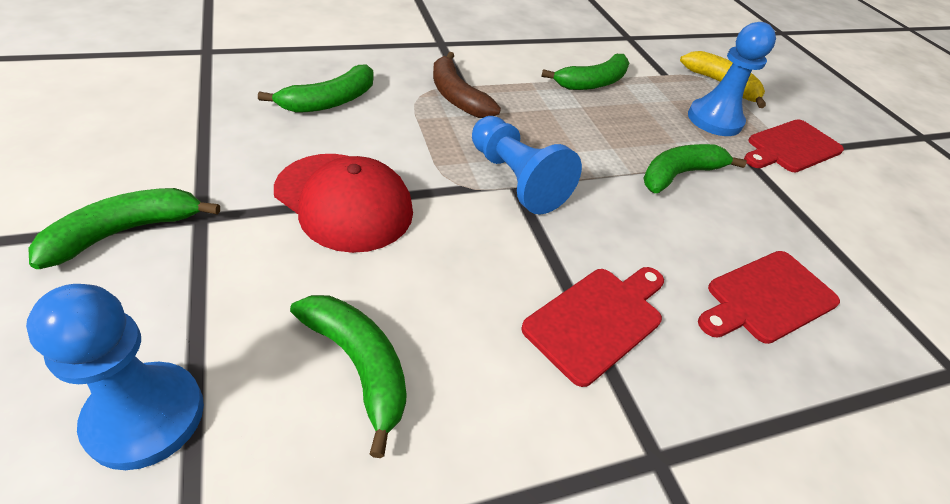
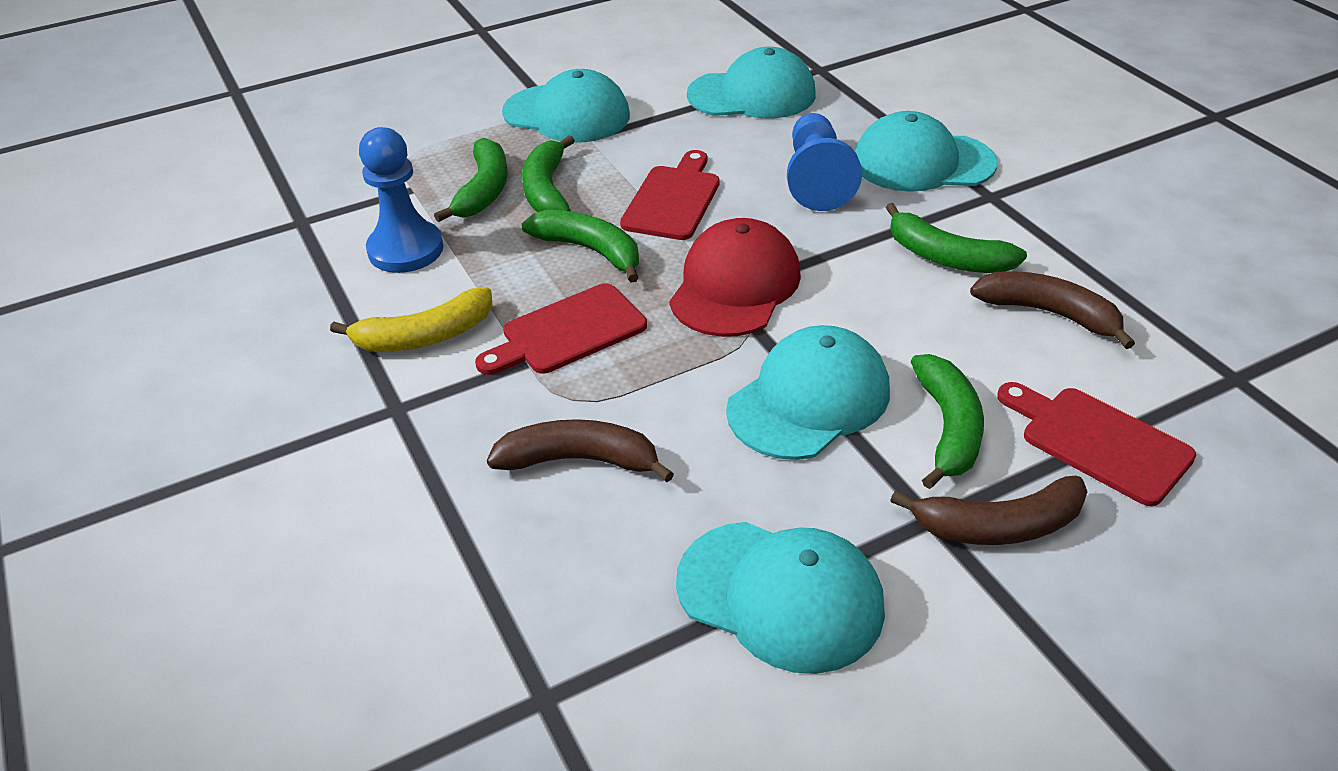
blue pawn: 3 -> 2
brown banana: 1 -> 3
turquoise cap: 0 -> 5

